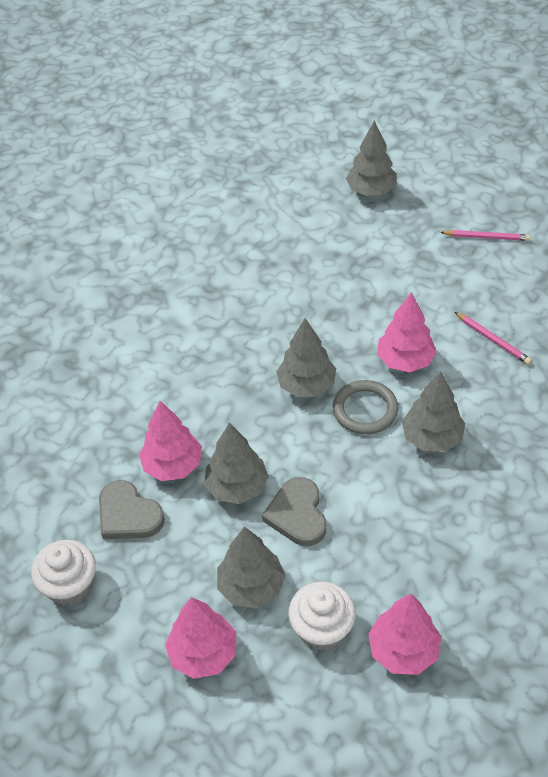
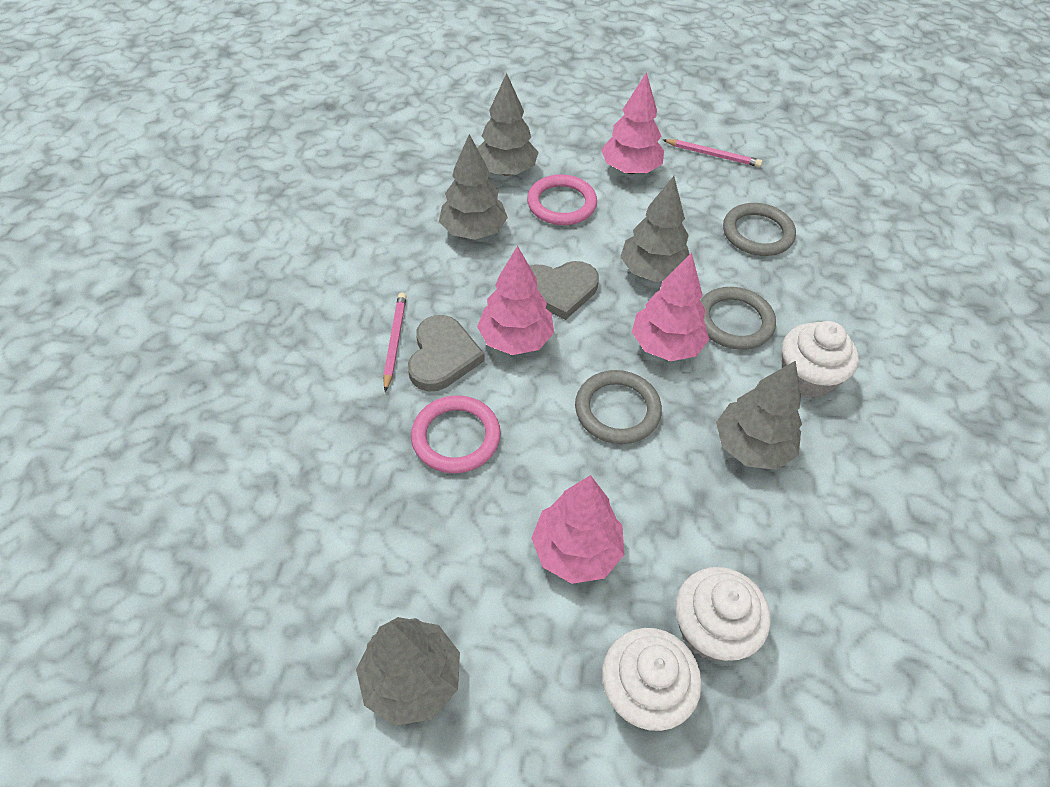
grey ring: 1 -> 3
pink ring: 0 -> 2
white cupcake: 2 -> 3

